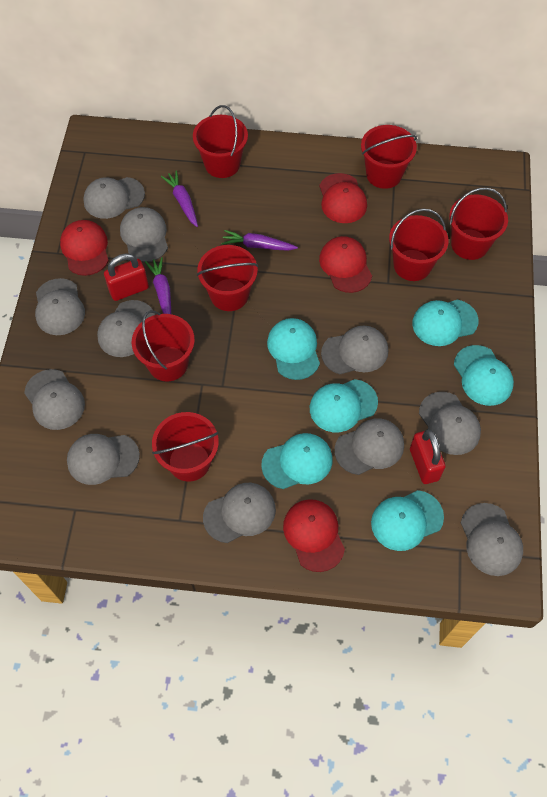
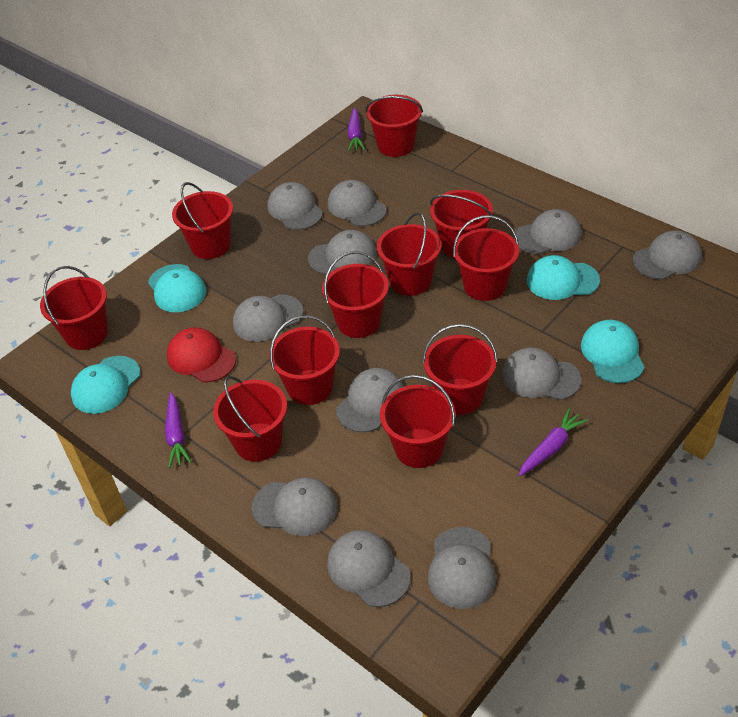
red bucket: 7 -> 11
red cap: 4 -> 1
red padlock: 2 -> 0
turquoise cap: 6 -> 4

